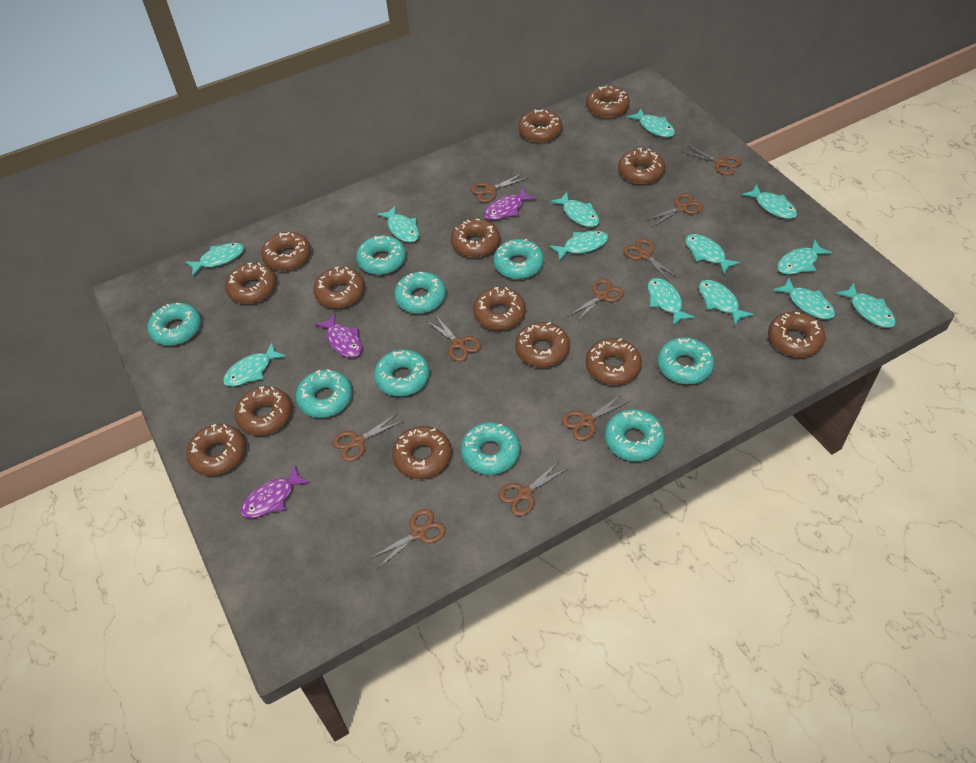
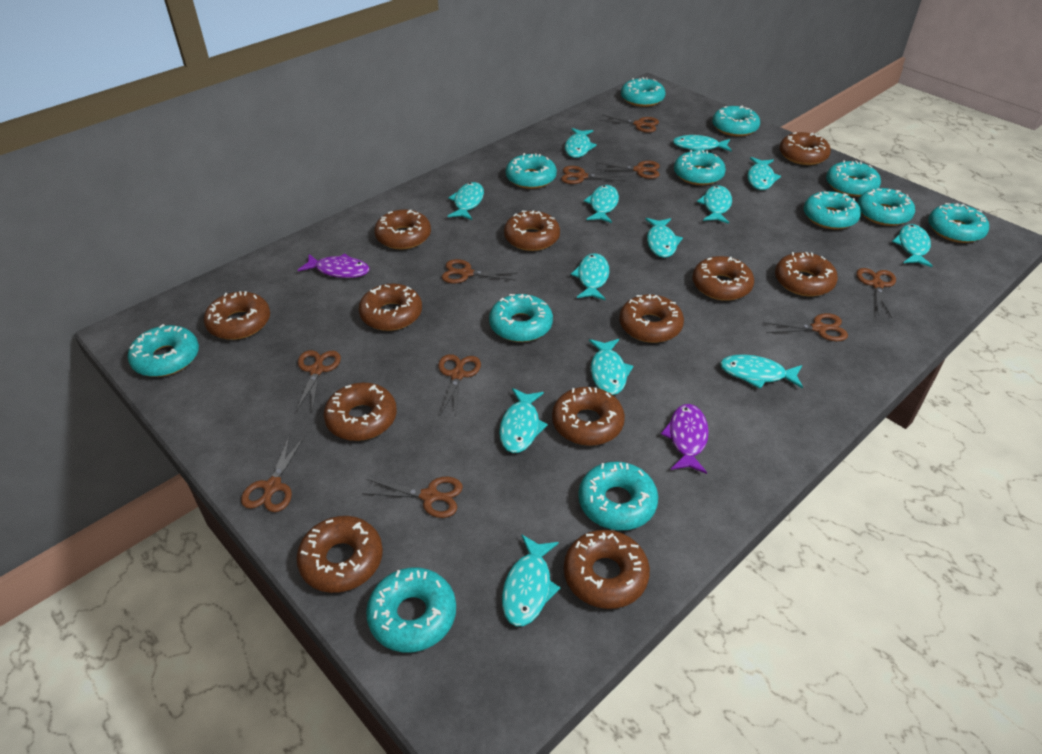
brown donut: 14 -> 12
purple fish: 3 -> 2
turquoise donut: 9 -> 12

